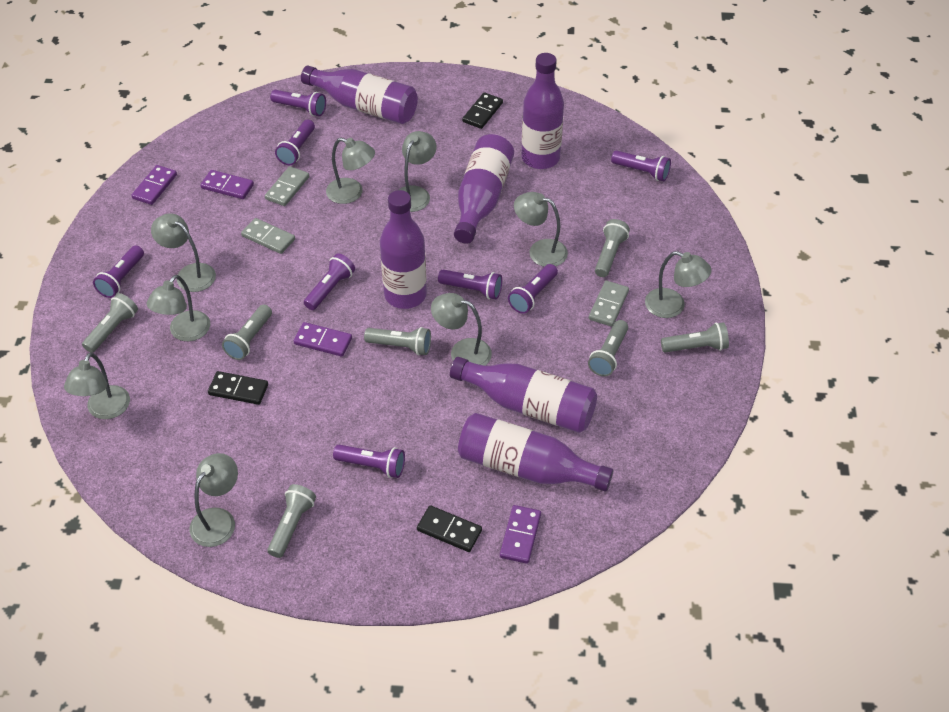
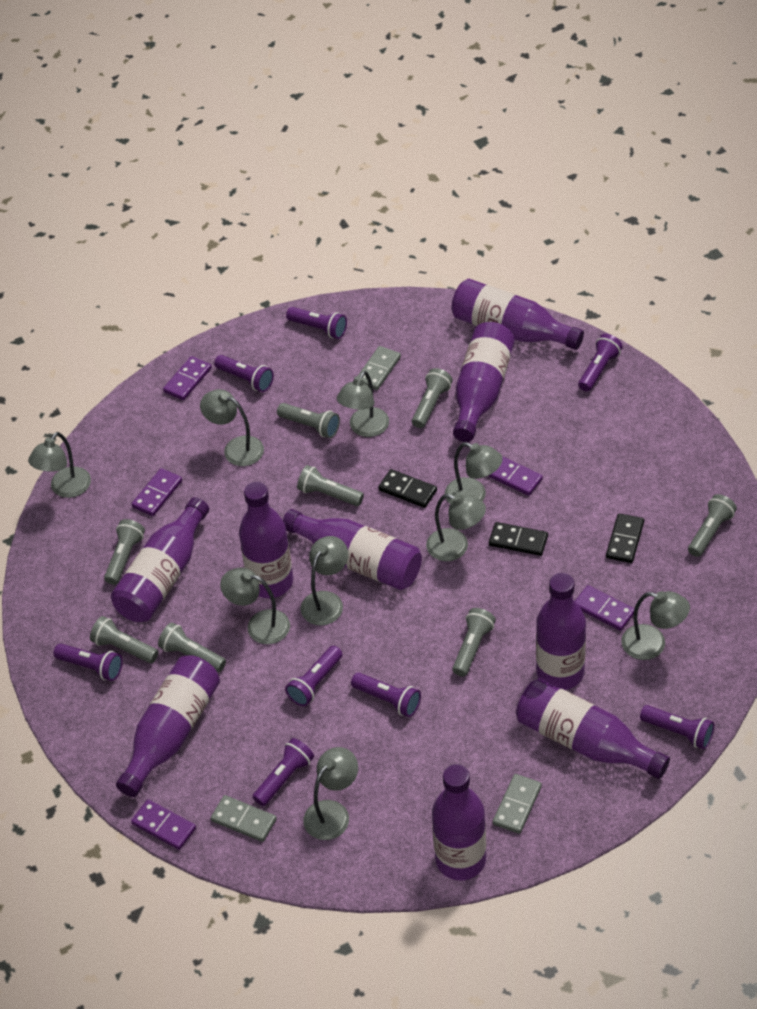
grey flashlight: 7 -> 8
purple bottle: 6 -> 9
purple domino: 4 -> 5

